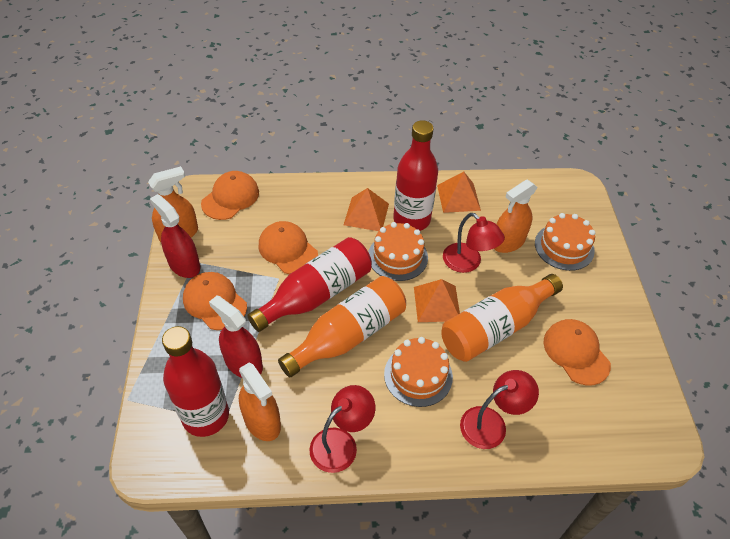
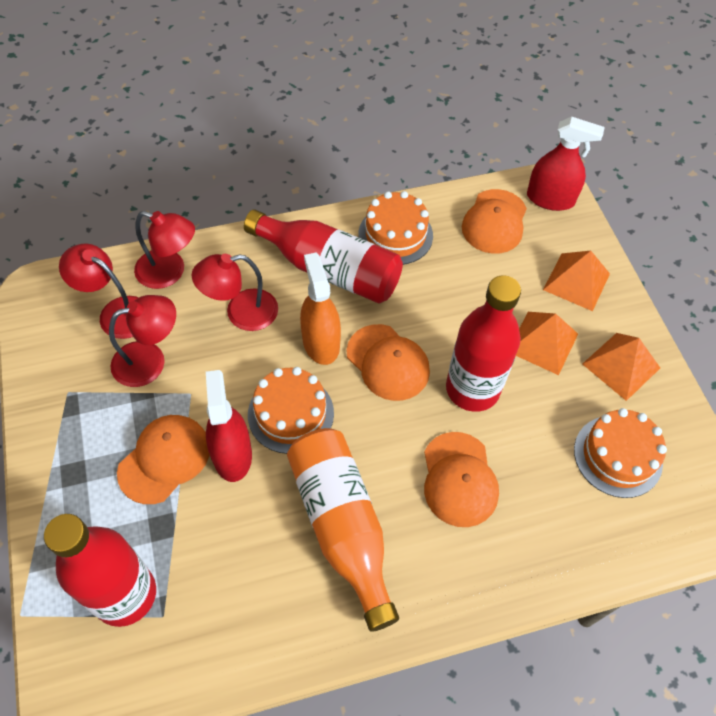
orange bottle: 2 -> 1
orange spray bottle: 3 -> 1
red lamp: 3 -> 4

